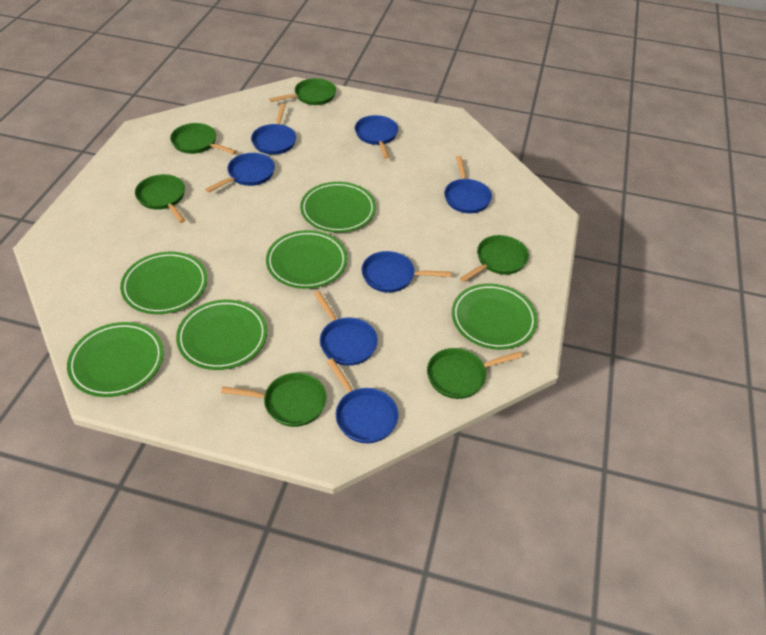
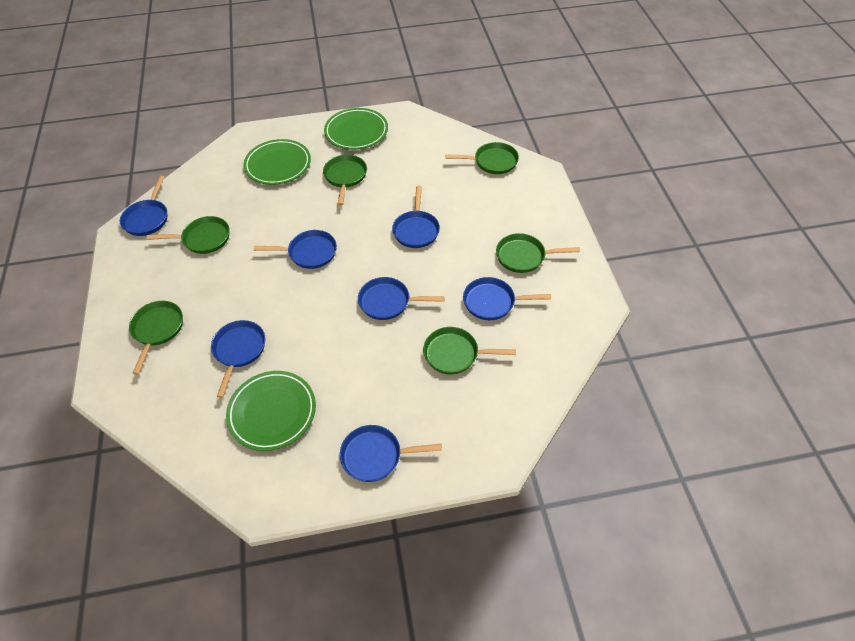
green plate: 6 -> 3

